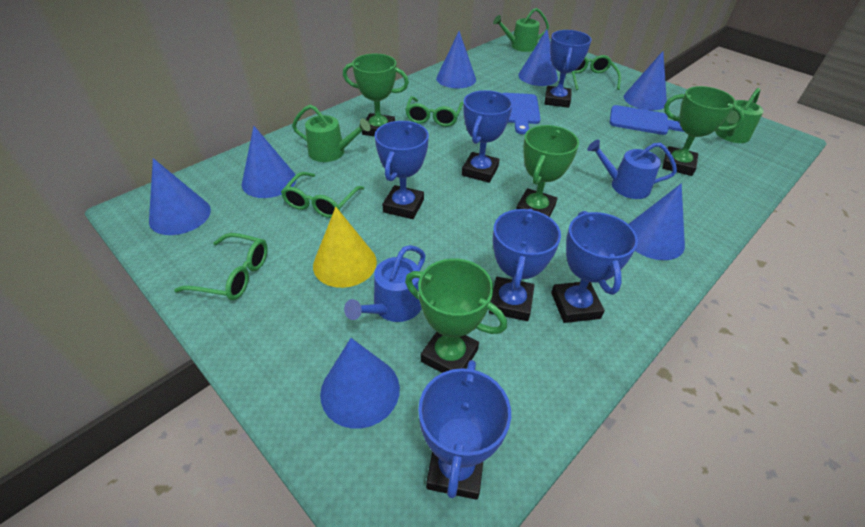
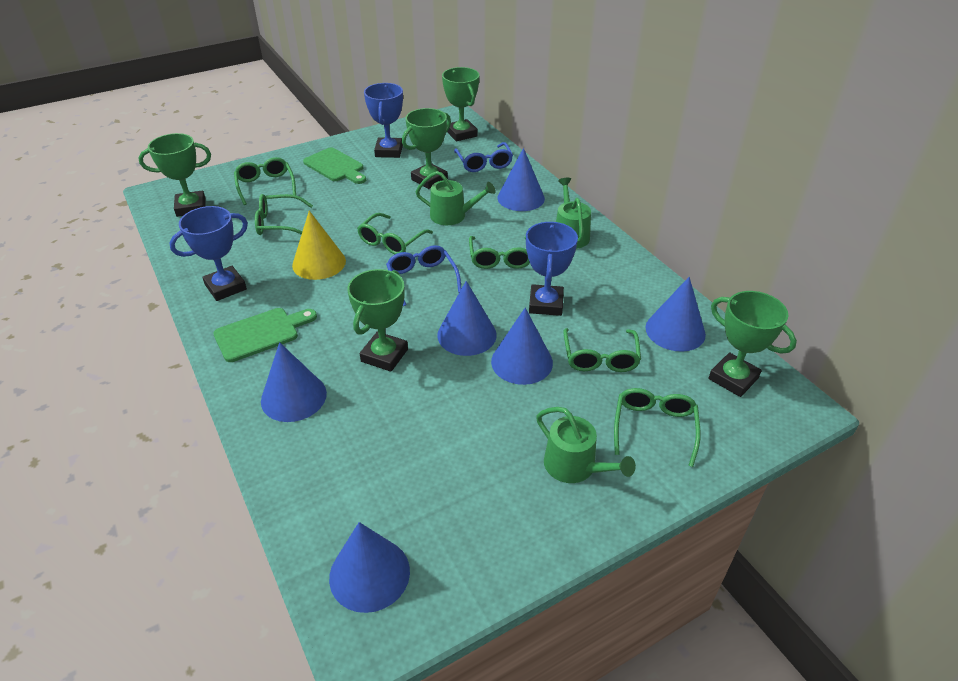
blue cone: 7 -> 6
blue cutting board: 2 -> 0
blue glasses: 0 -> 2
blue trophy: 6 -> 3
blue watering can: 2 -> 0
green cutting board: 0 -> 2
green glasses: 4 -> 6
green trophy: 4 -> 5

